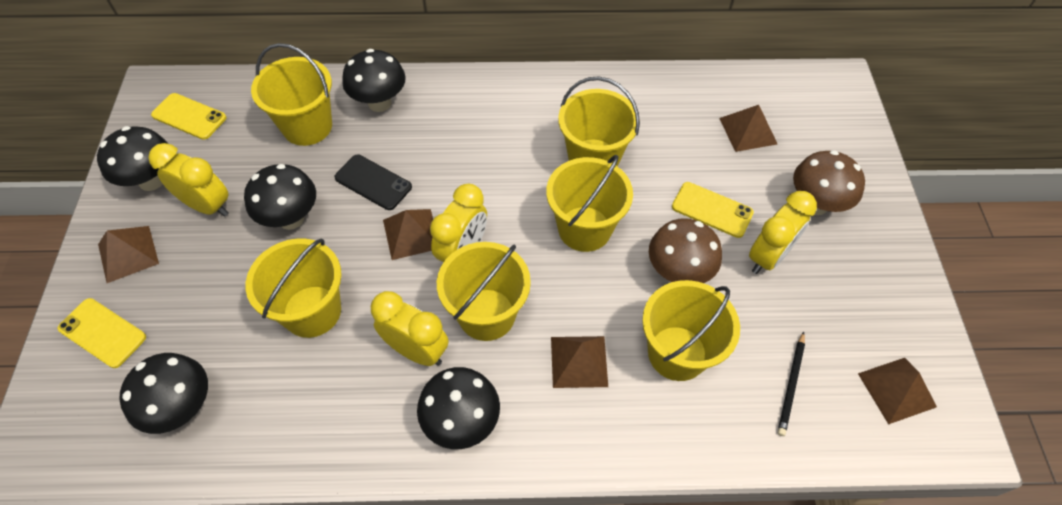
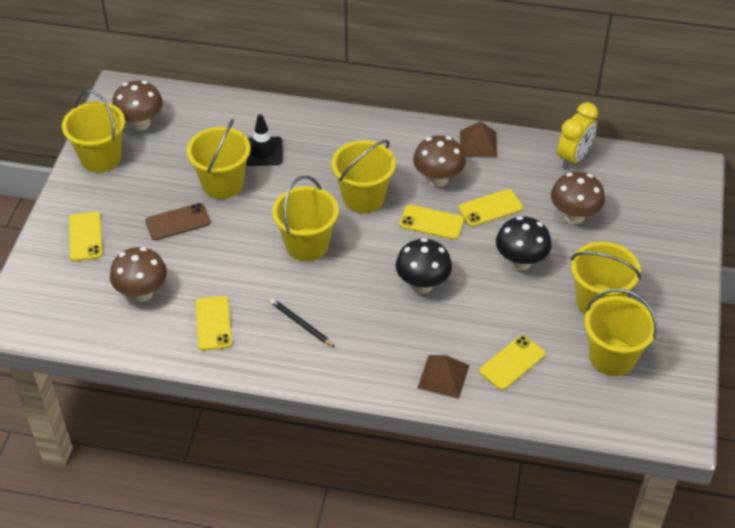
black mushroom: 5 -> 2
black phone: 1 -> 0
black traffic cone: 0 -> 1
brown mushroom: 2 -> 4
brown phone: 0 -> 1
brown pyramid: 5 -> 2
yellow clock: 4 -> 1
yellow phone: 3 -> 5

